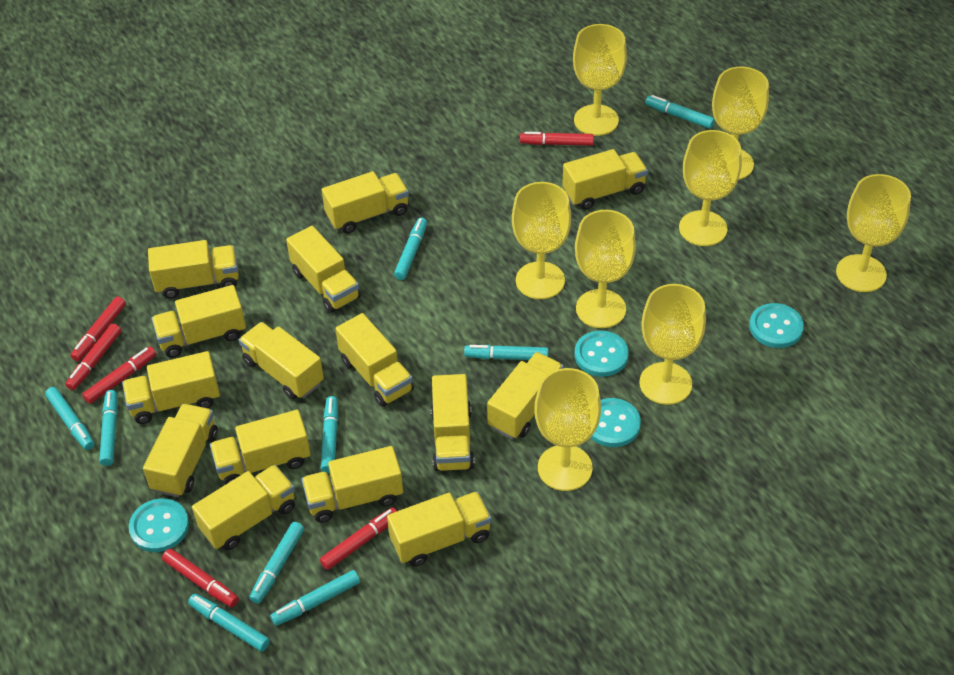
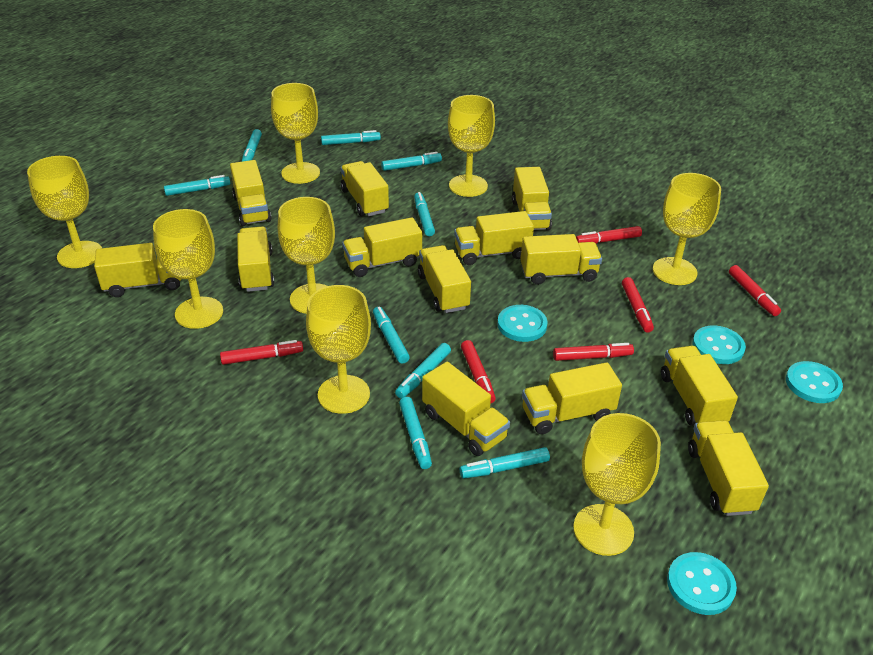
yellow truck: 15 -> 13

